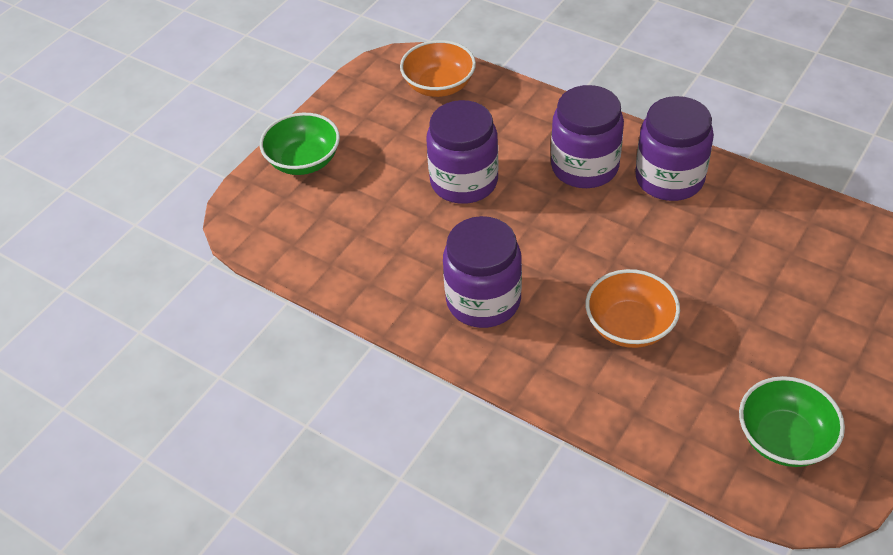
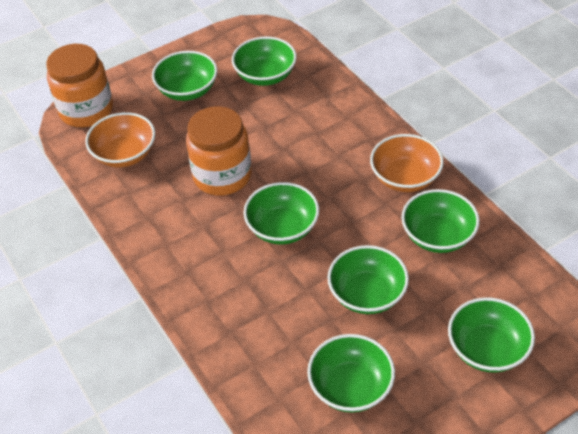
green bowl: 2 -> 7
orange jar: 0 -> 2
purple jar: 4 -> 0

